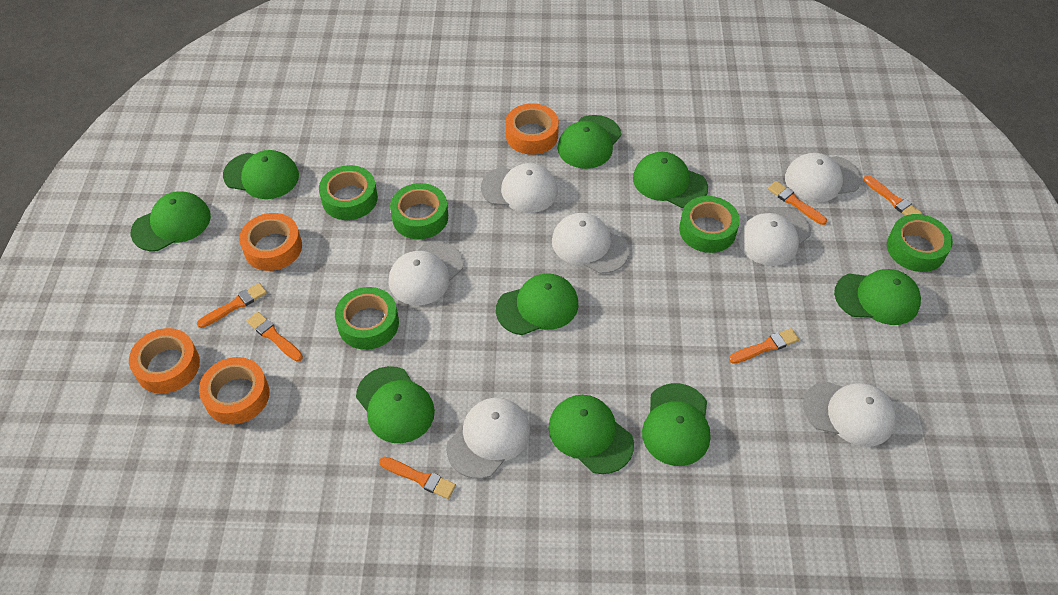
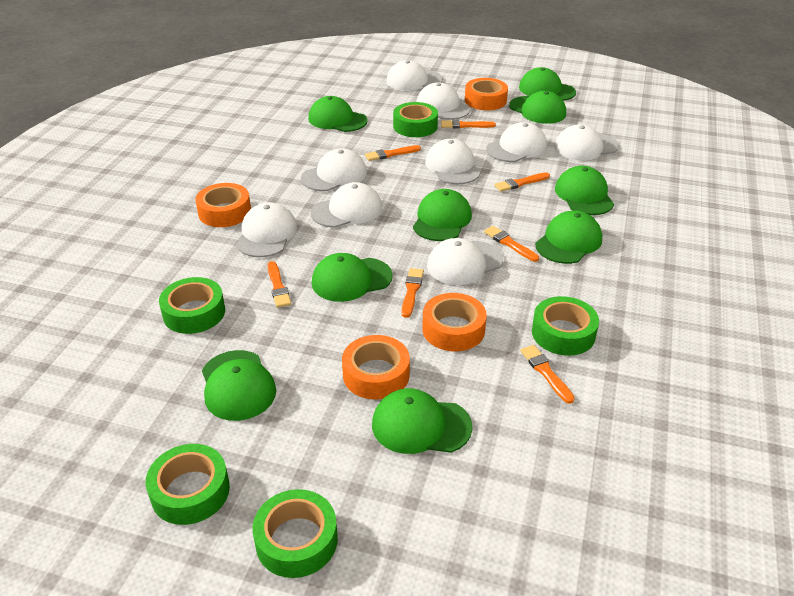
orange brush: 6 -> 7
white cap: 7 -> 9

